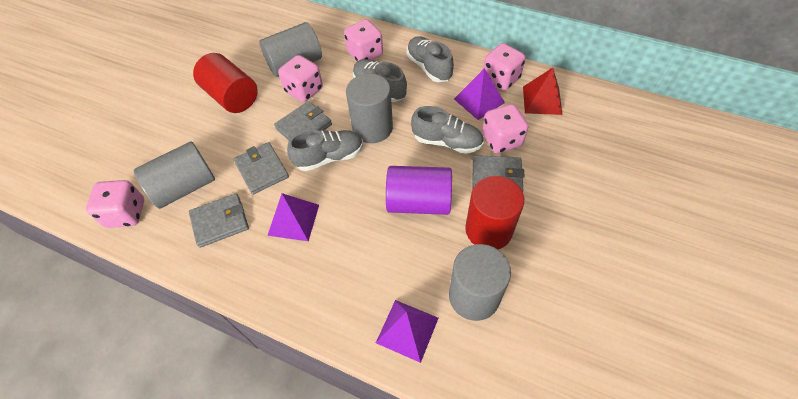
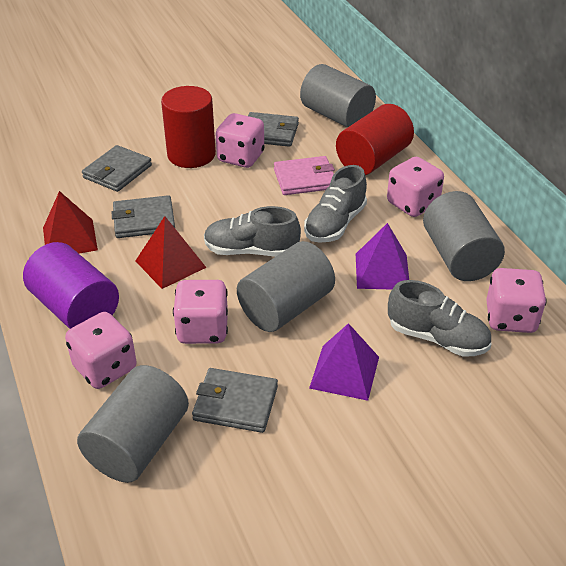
grey shoe: 4 -> 3
pink wallet: 0 -> 1
purple pyramid: 3 -> 2
red pyramid: 1 -> 2

